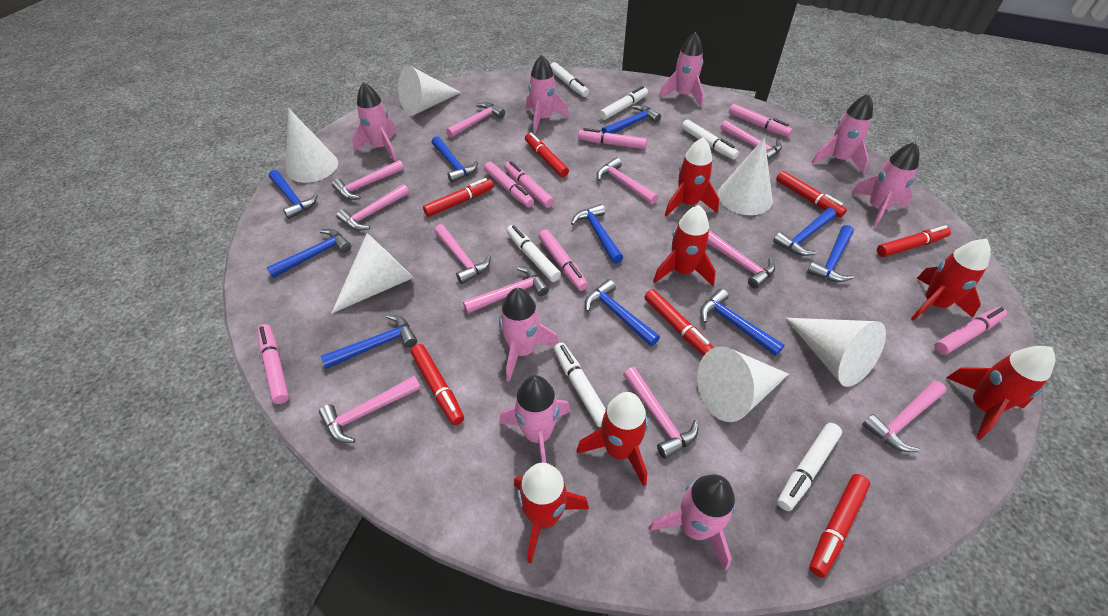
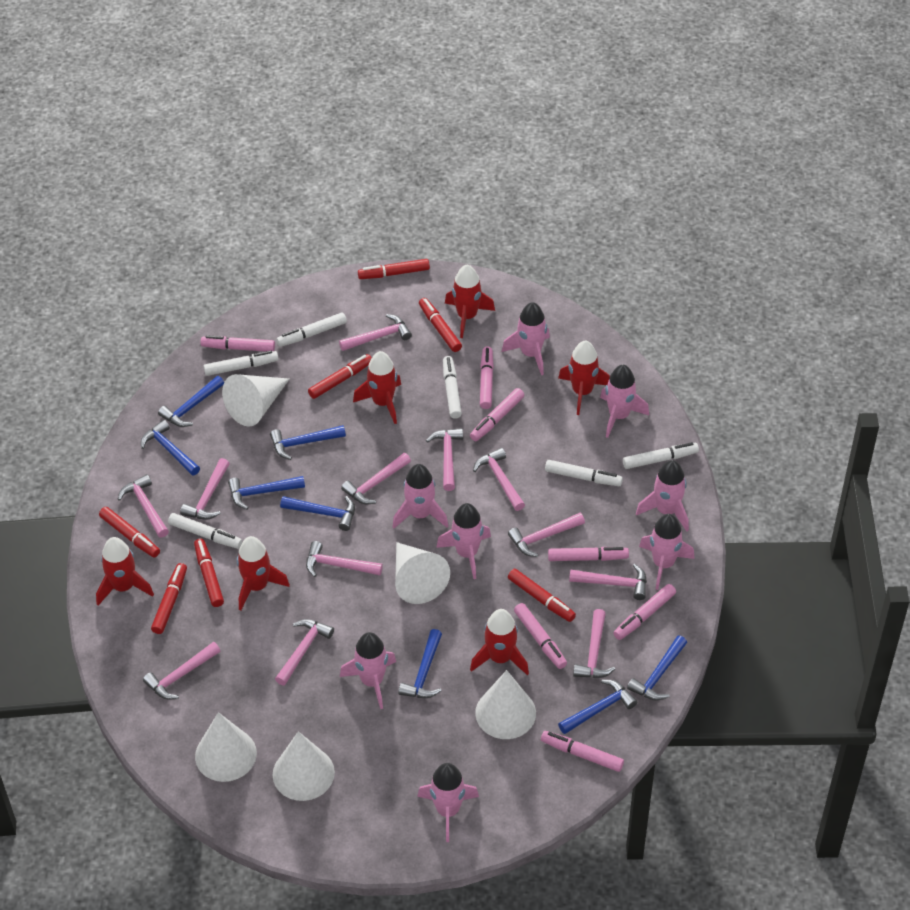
blue hammer: 10 -> 8
pink hammer: 11 -> 12
white cone: 6 -> 5

